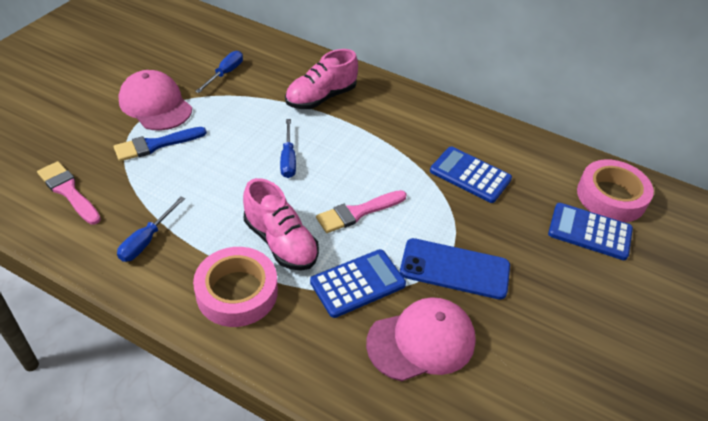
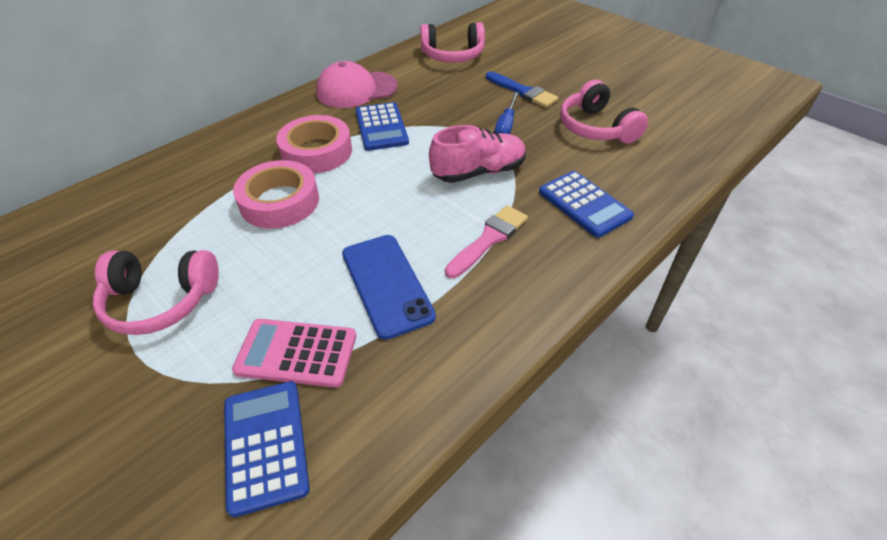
blue screwdriver: 3 -> 1
pink brush: 2 -> 1
pink calculator: 0 -> 1
pink cap: 2 -> 1
pink headphones: 0 -> 3
pink shoe: 2 -> 1

